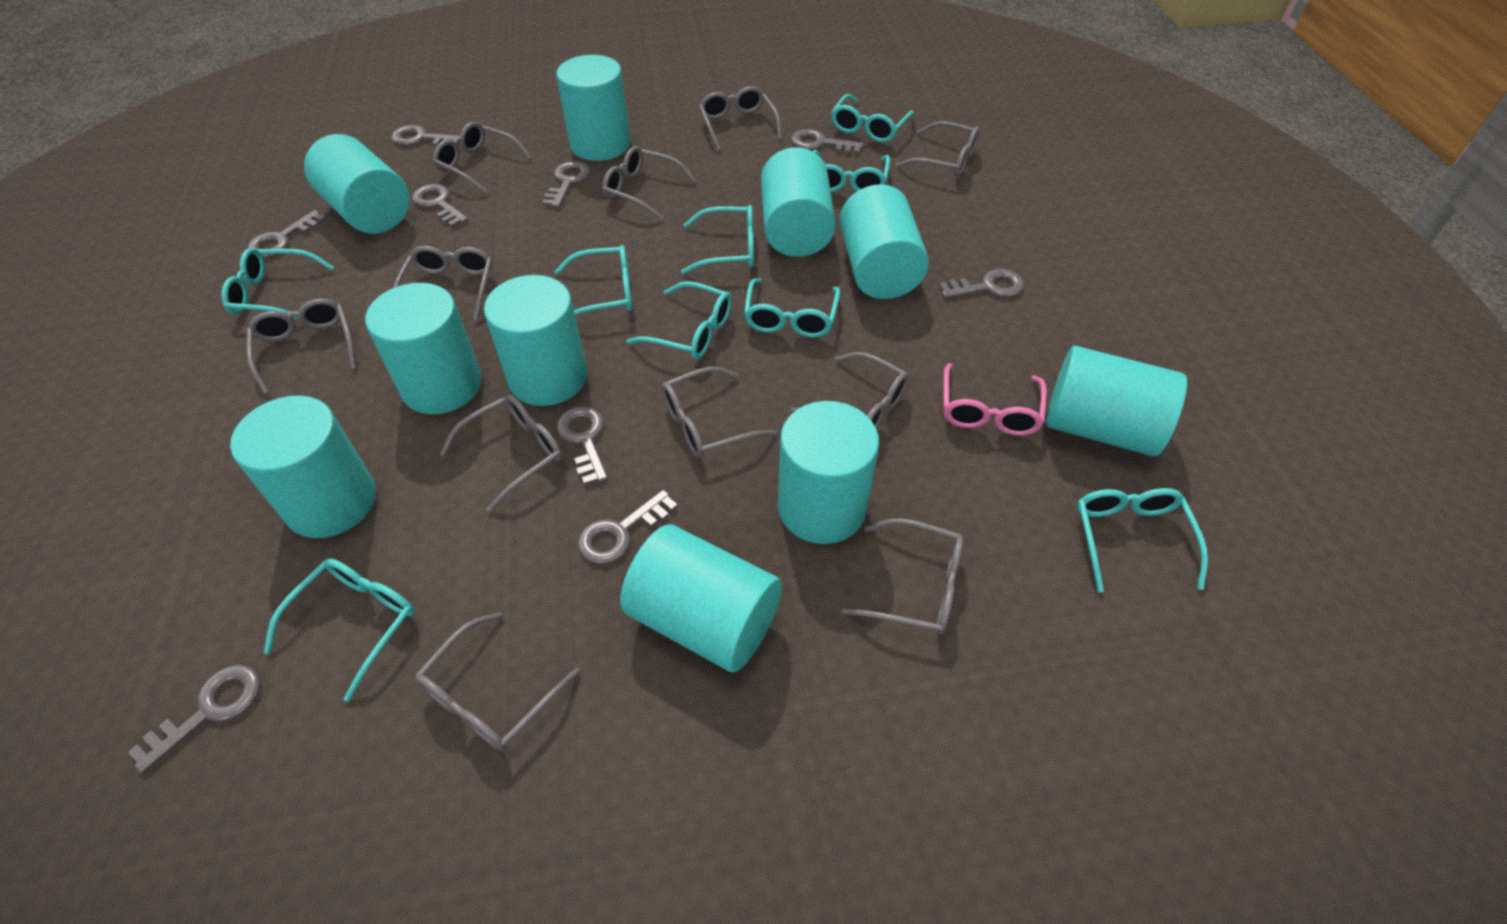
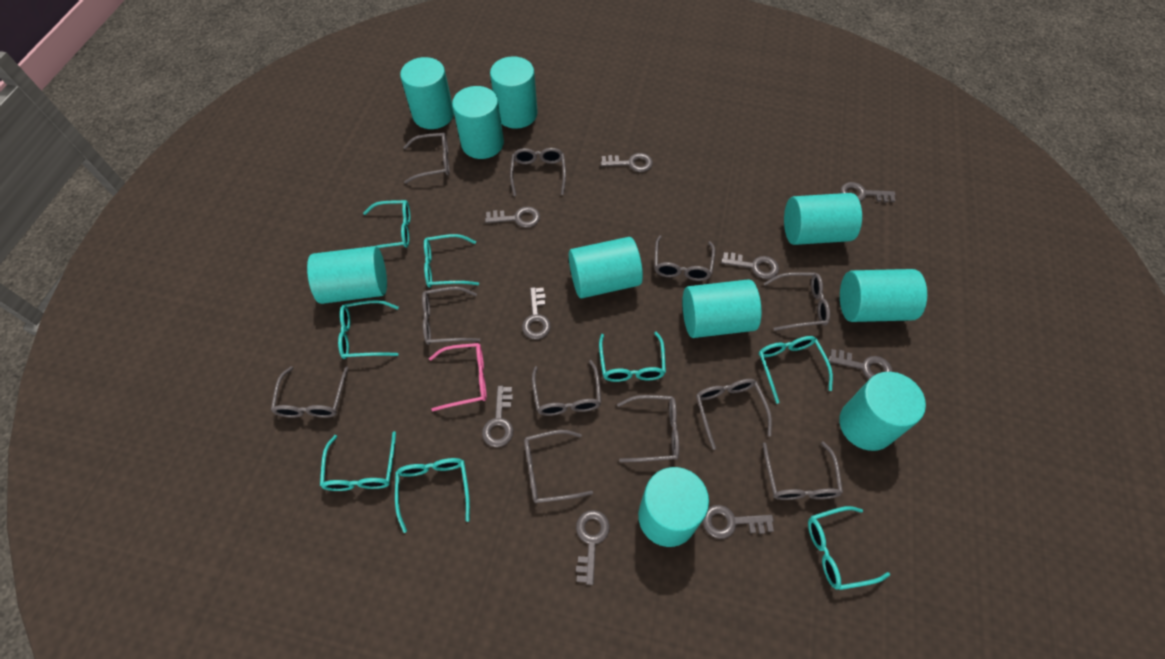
turquoise glasses: 9 -> 8

